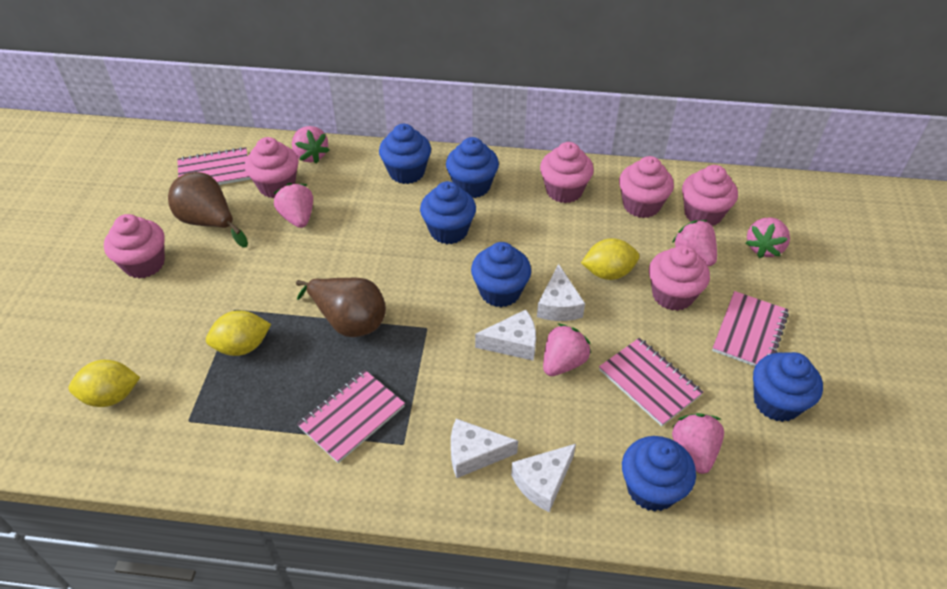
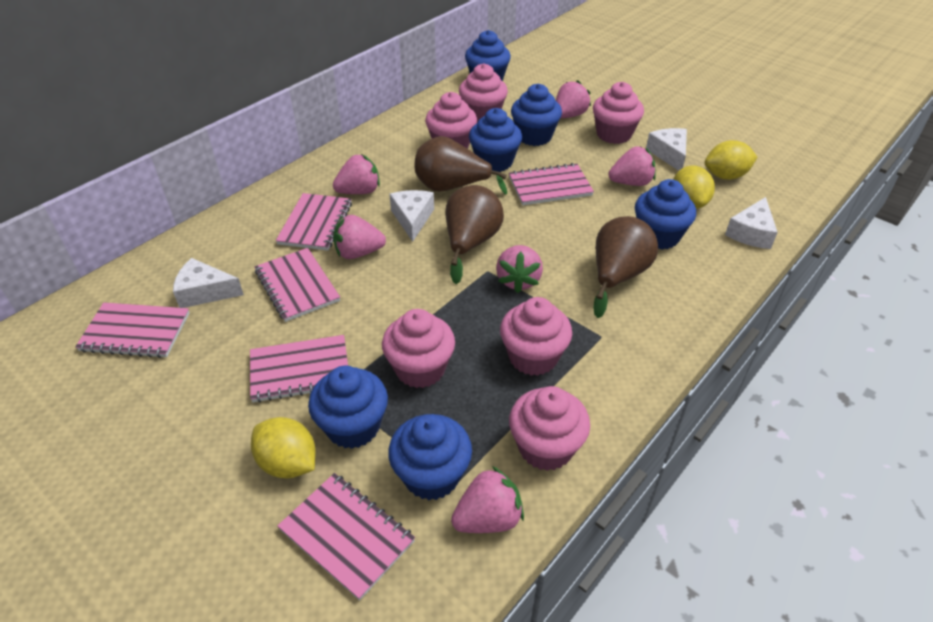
brown pear: 2 -> 3
pink notebook: 4 -> 6

